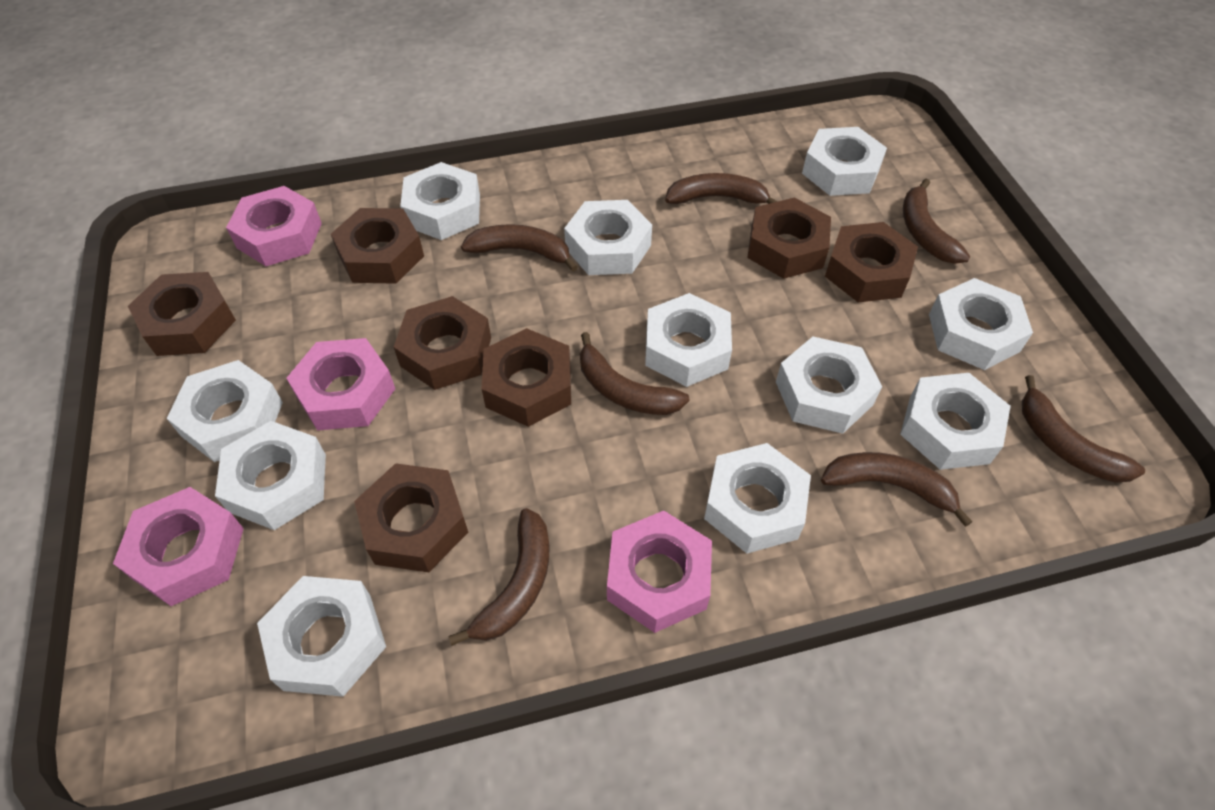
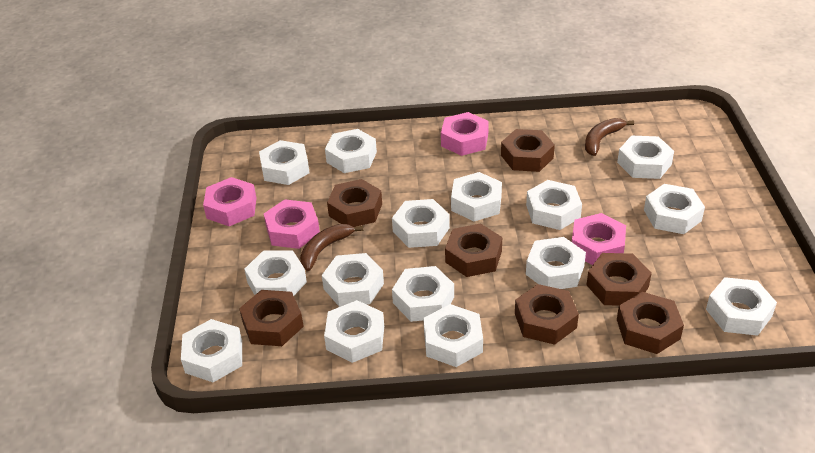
brown banana: 7 -> 2
white nut: 11 -> 15

